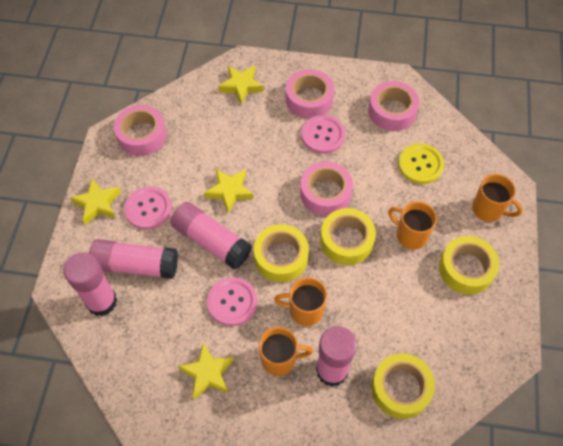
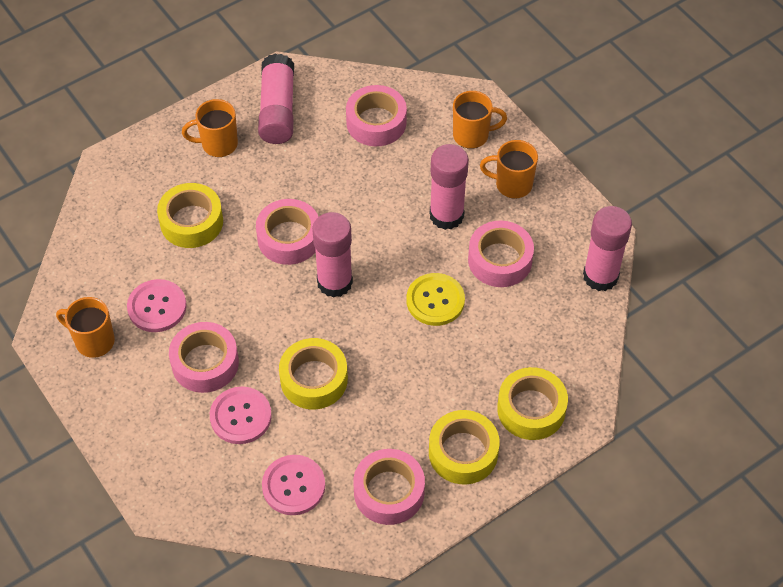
pink tape: 4 -> 5
yellow star: 4 -> 0

